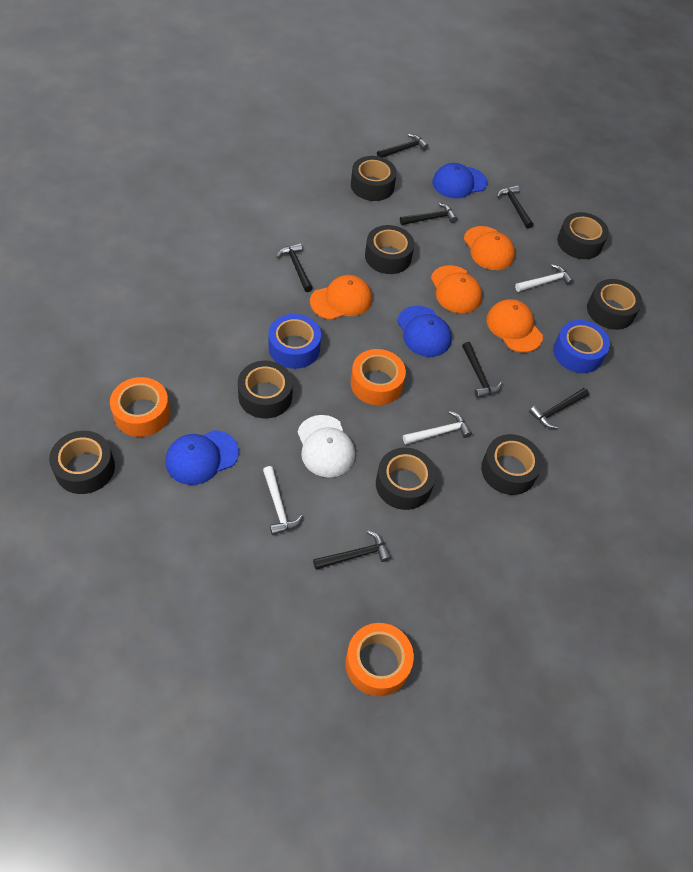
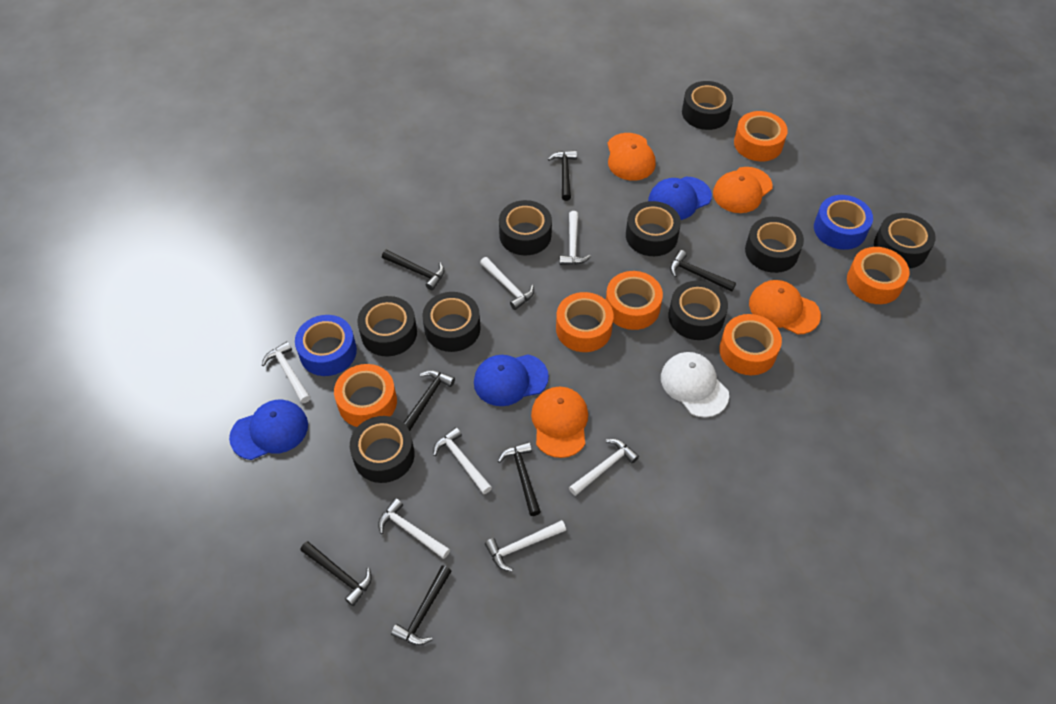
black tape: 8 -> 9
orange tape: 3 -> 6
white hammer: 3 -> 7

